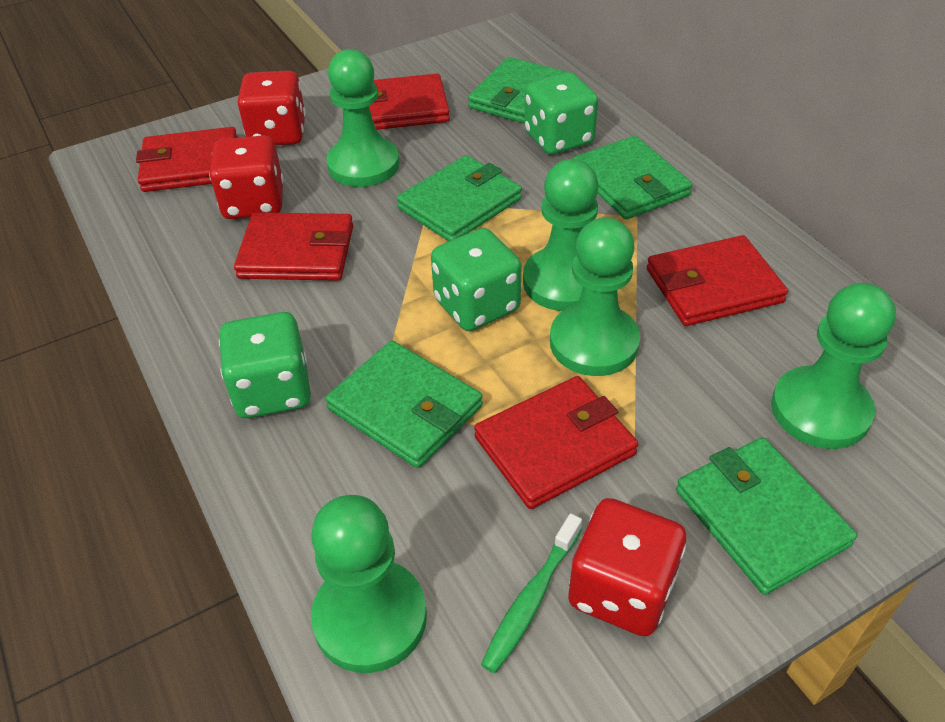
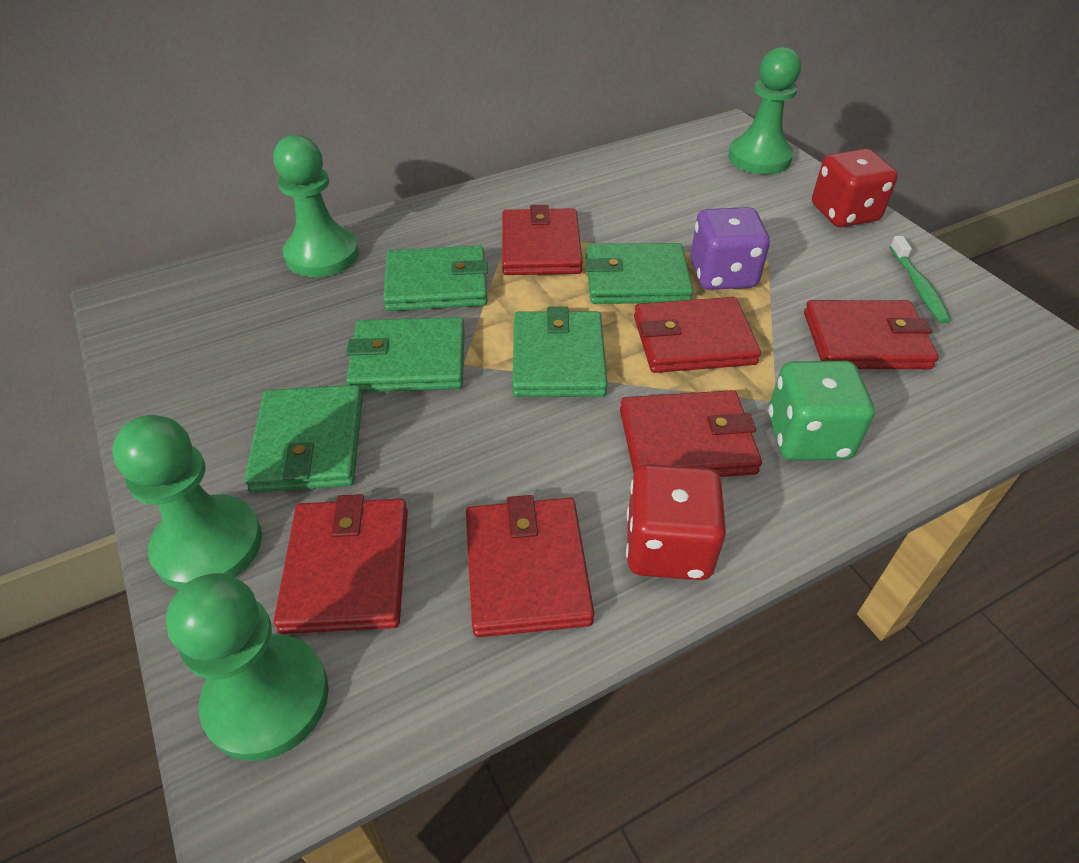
green dice: 3 -> 1
green pawn: 5 -> 4
purple dice: 0 -> 1
red dice: 3 -> 2
red wallet: 5 -> 6

